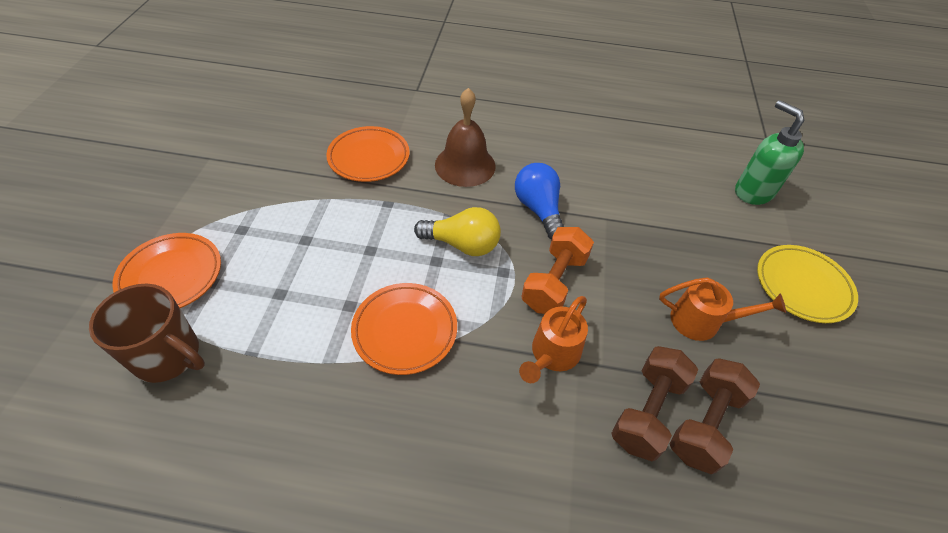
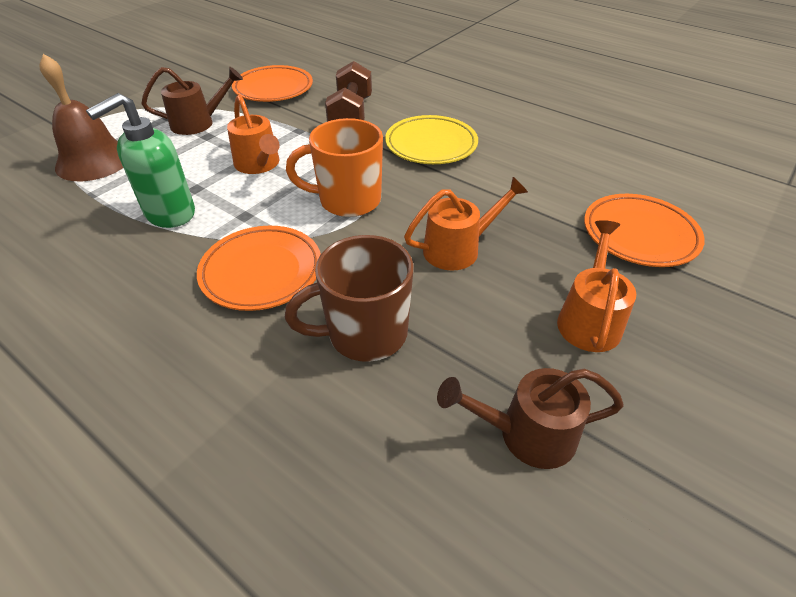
blue light bulb: 1 -> 0
brown dumbbell: 2 -> 1
brown watering can: 0 -> 2
orange dumbbell: 1 -> 0
orange mug: 0 -> 1
orange watering can: 2 -> 3
yellow light bulb: 1 -> 0

